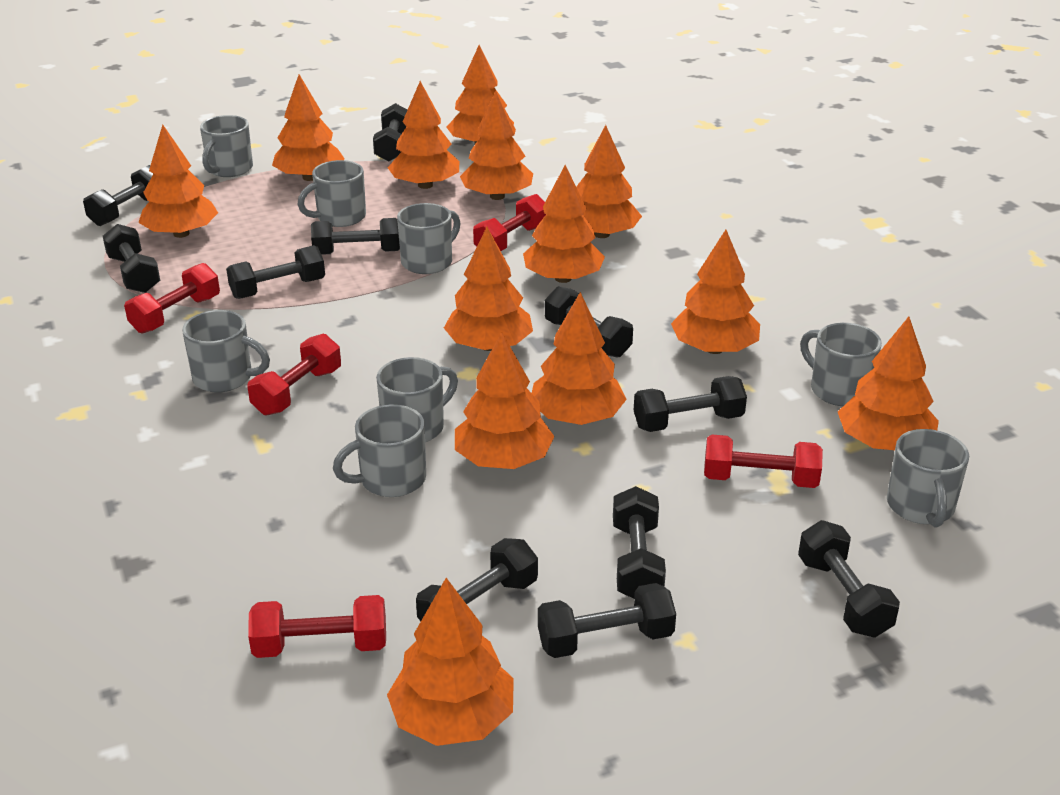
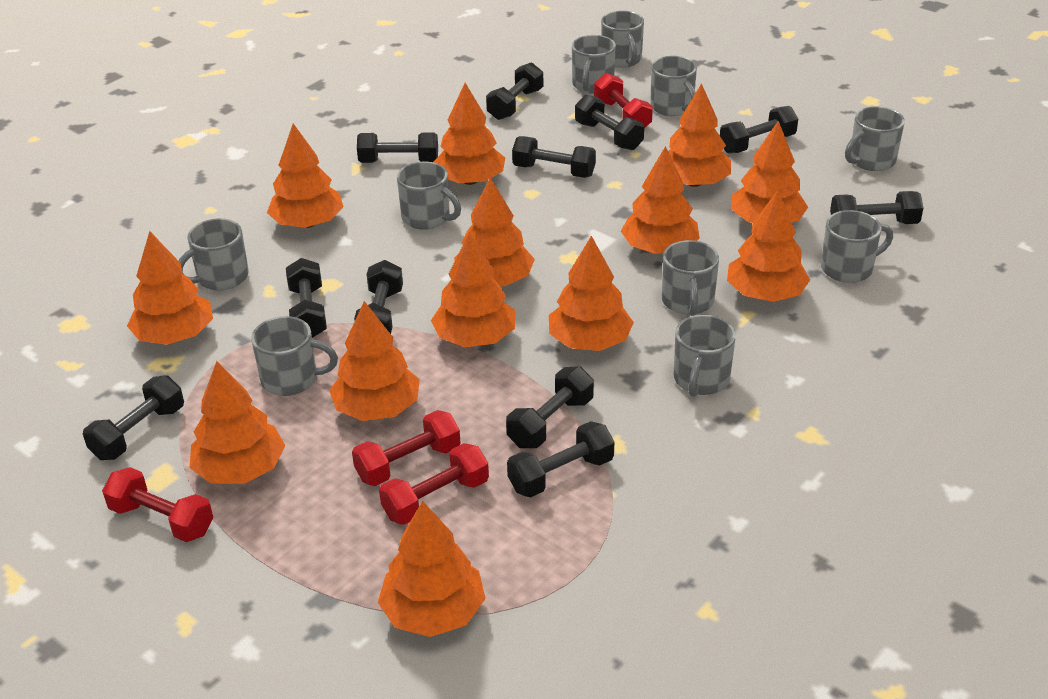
grey mug: 8 -> 10
red dumbbell: 5 -> 4

